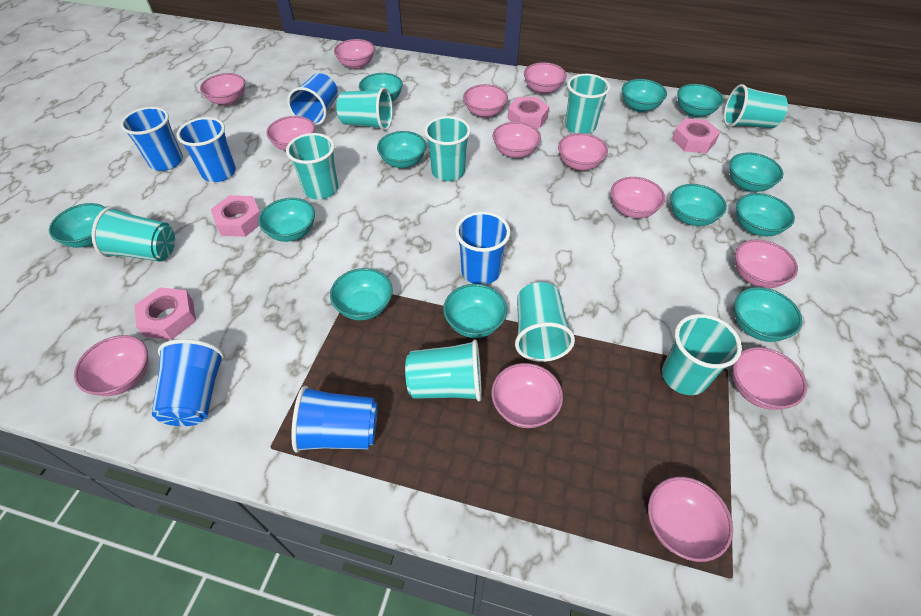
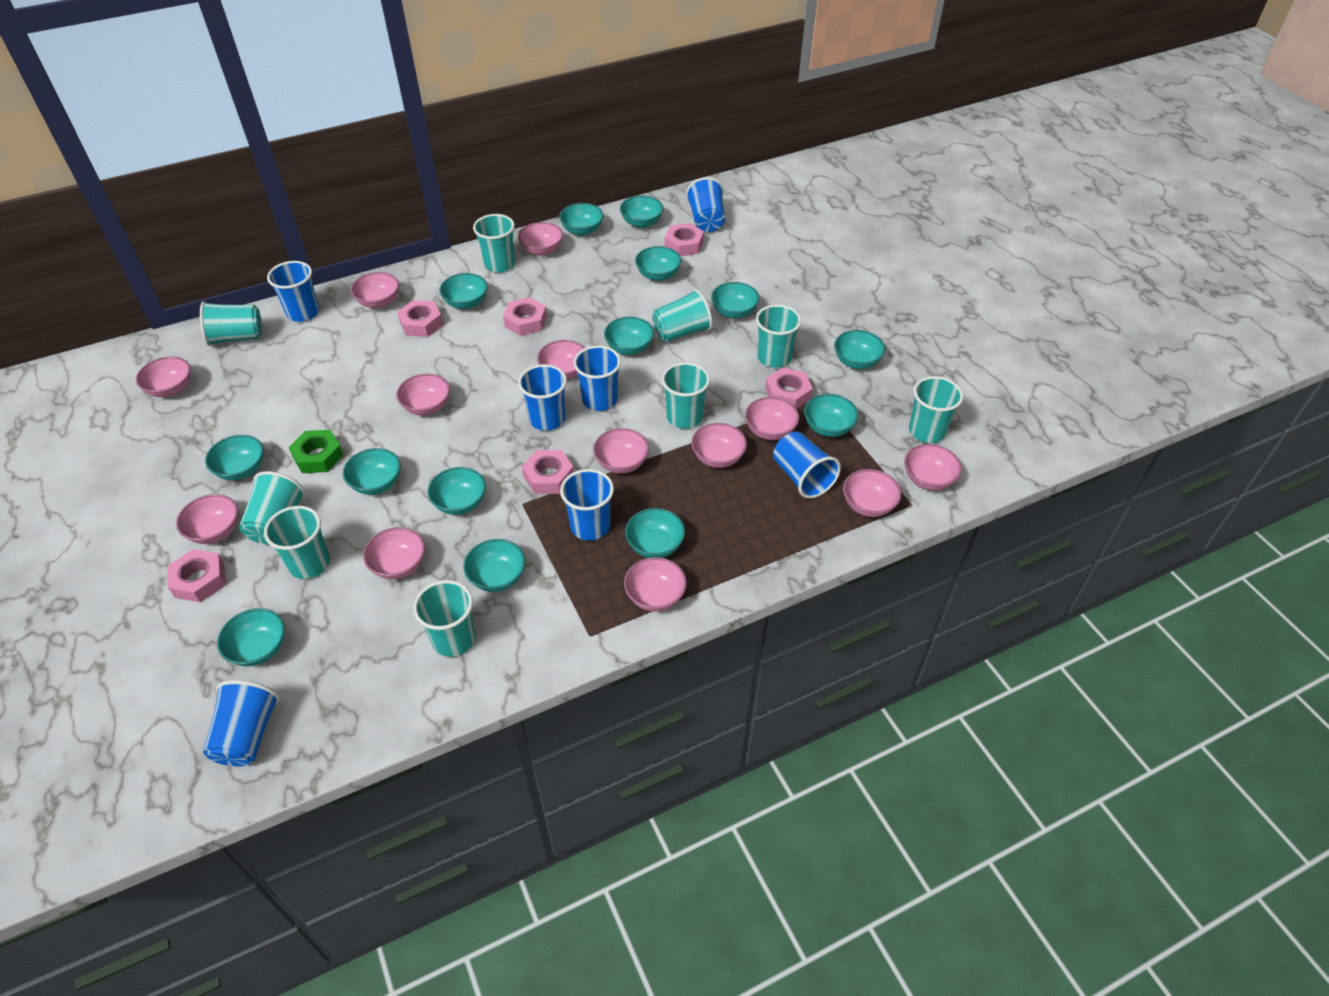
blue cup: 6 -> 7
green nut: 0 -> 1
pink nut: 4 -> 6
turquoise bowl: 12 -> 14

